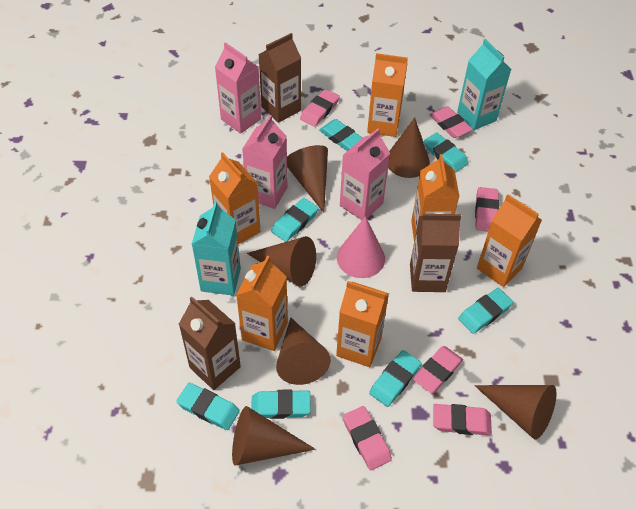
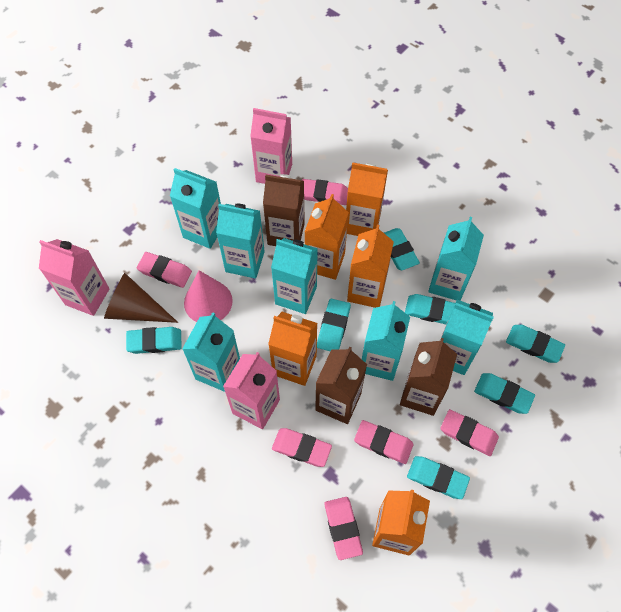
brown cone: 6 -> 1
orange carton: 6 -> 5
turquoise carton: 2 -> 7

